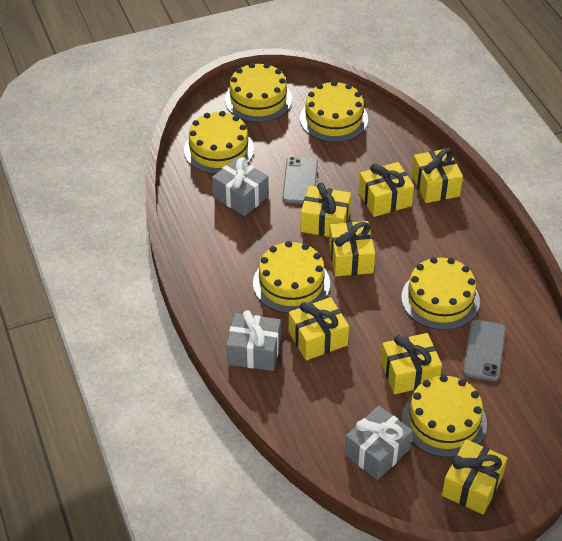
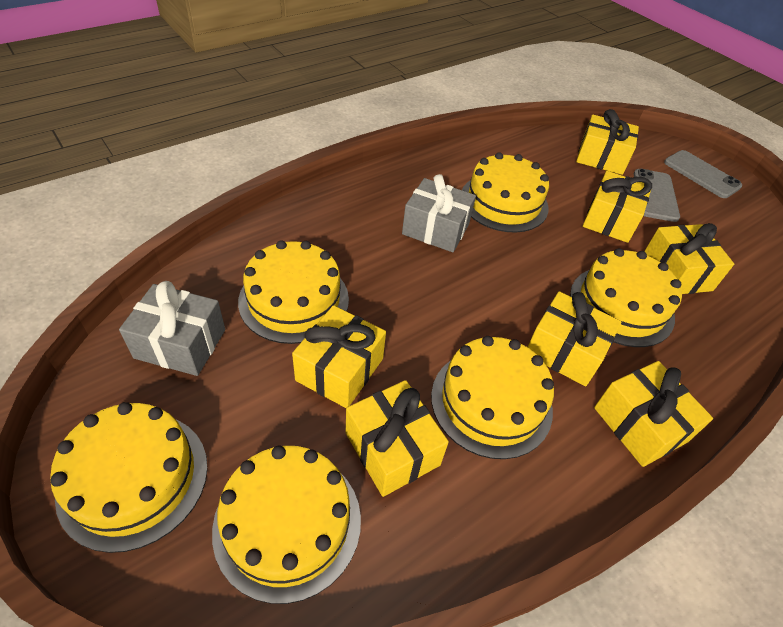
grey gift: 3 -> 2

